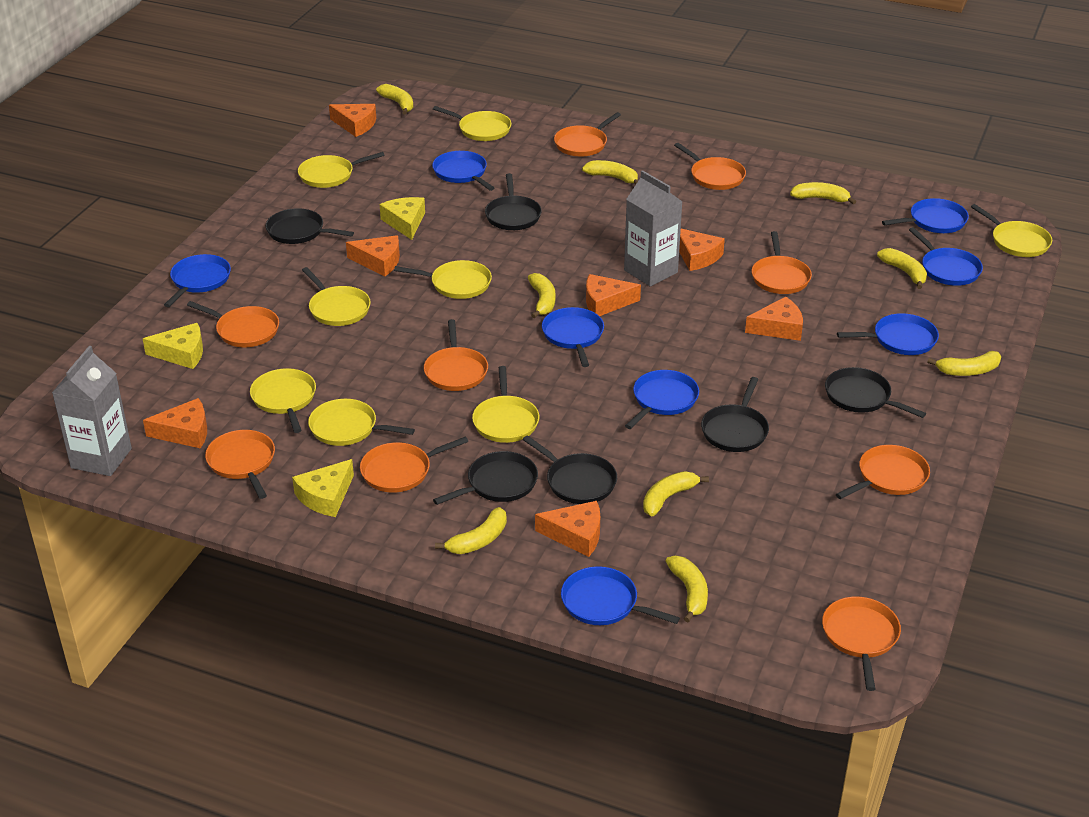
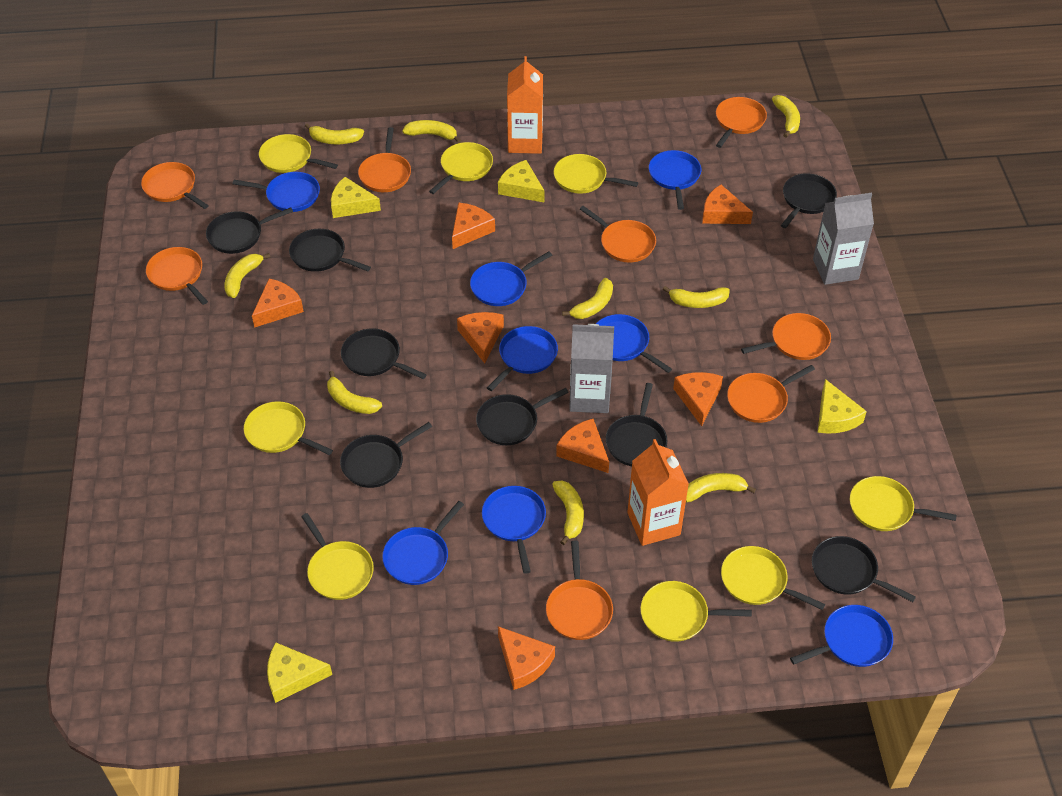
black pan: 6 -> 8
orange carton: 0 -> 2
orange pan: 9 -> 8
yellow cheese: 3 -> 4

